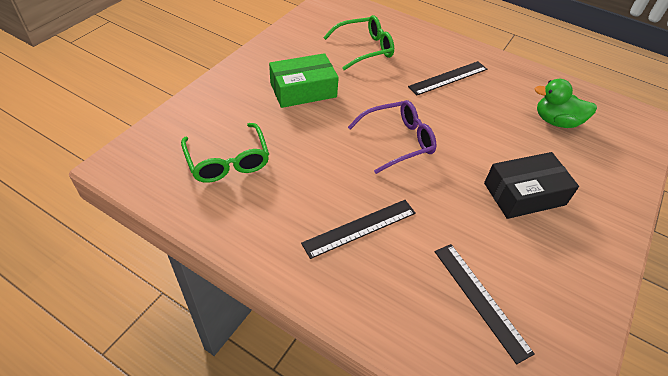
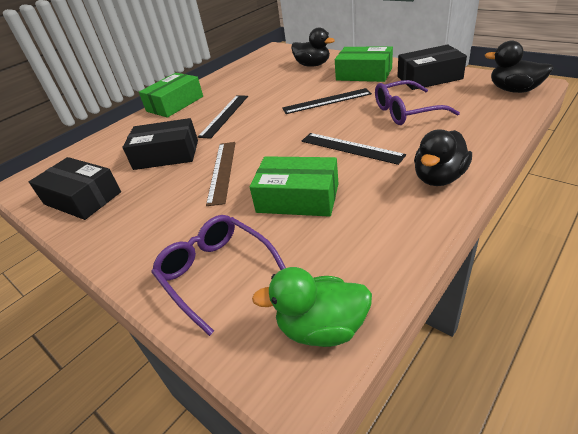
black box: 1 -> 3
black duck: 0 -> 3
brown ruler: 0 -> 1
green box: 1 -> 3
green glasses: 2 -> 0
purple glasses: 1 -> 2

